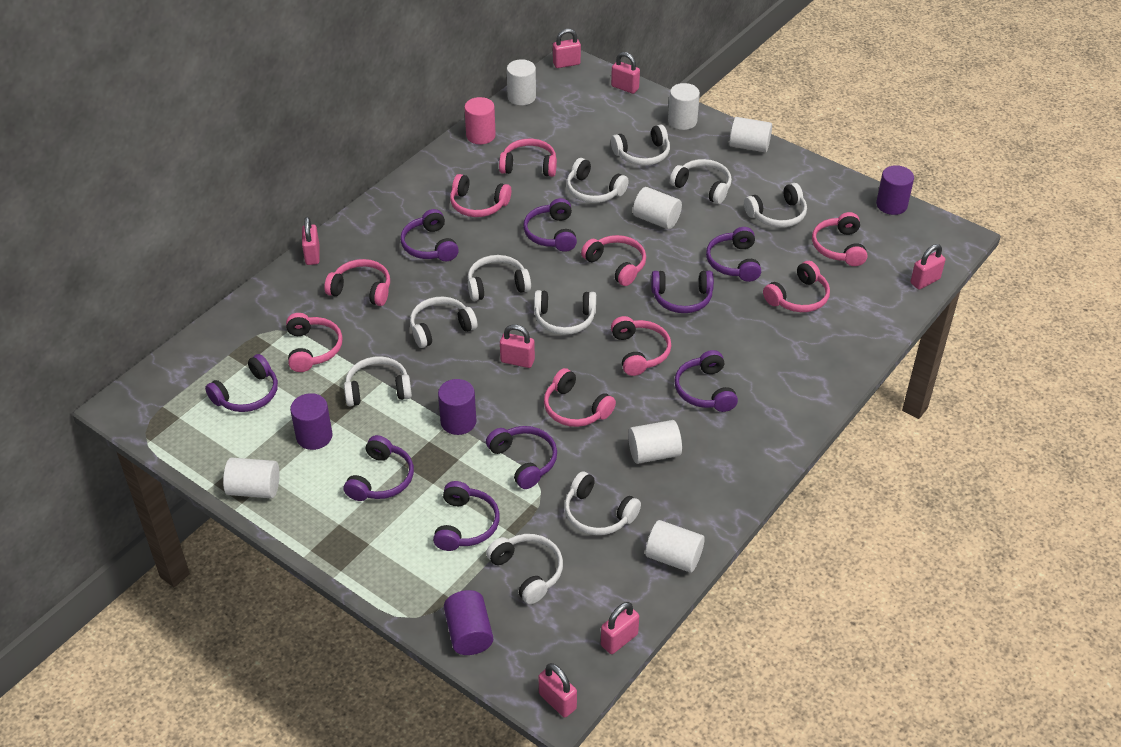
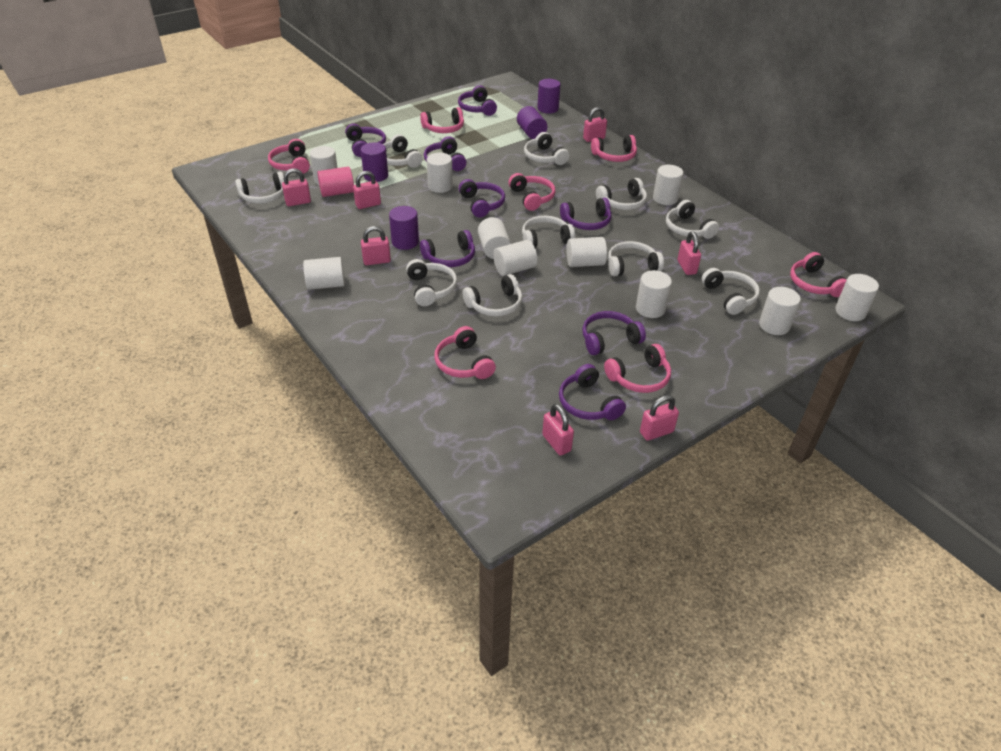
pink headphones: 9 -> 7
purple headphones: 9 -> 8
white cylinder: 7 -> 10

